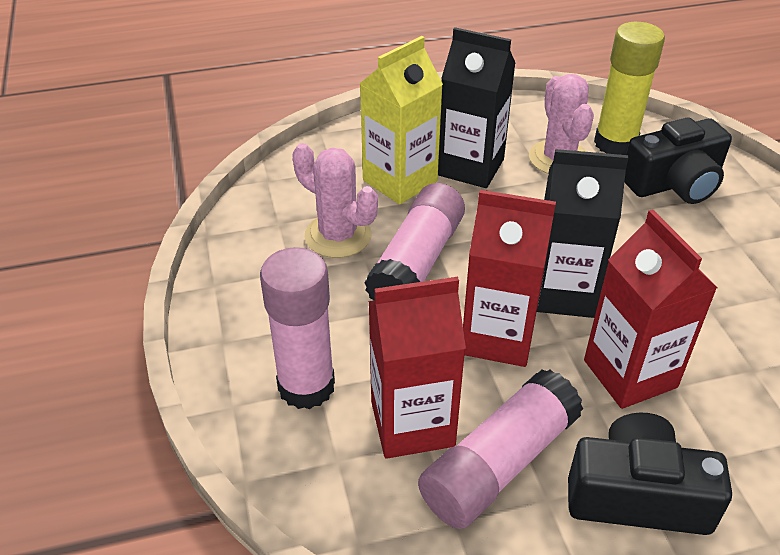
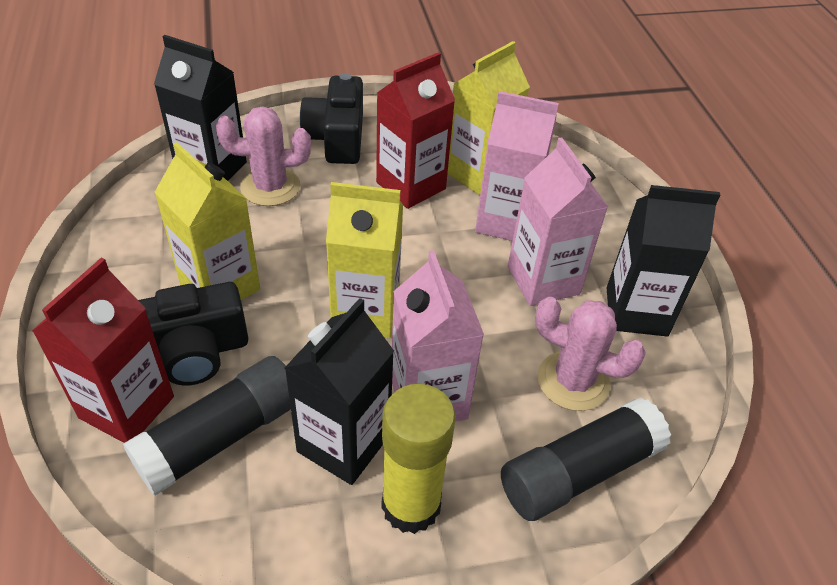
black carton: 2 -> 3
black glue stick: 0 -> 2
pink carton: 0 -> 3
pink glue stick: 3 -> 0
red carton: 3 -> 2
yellow carton: 1 -> 3

